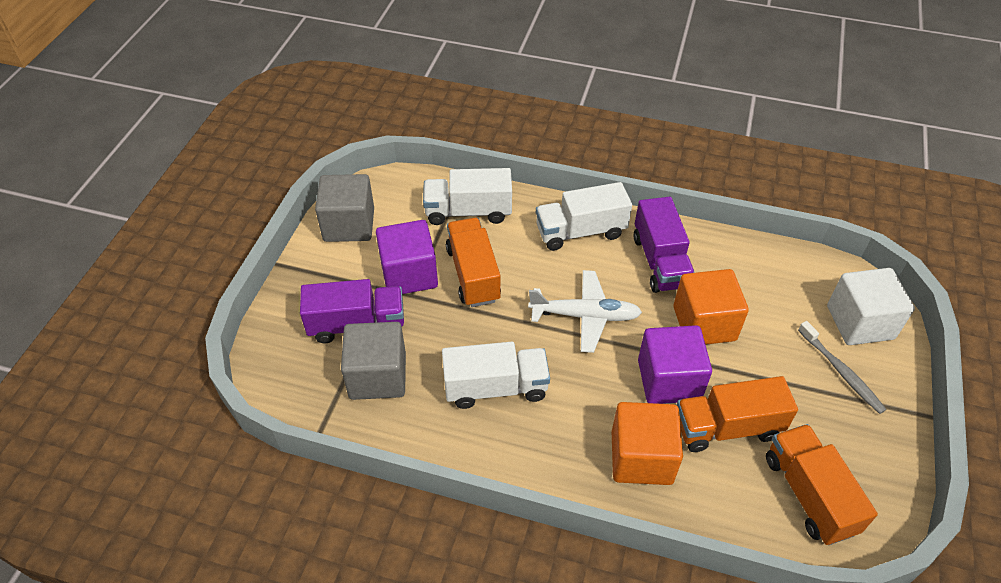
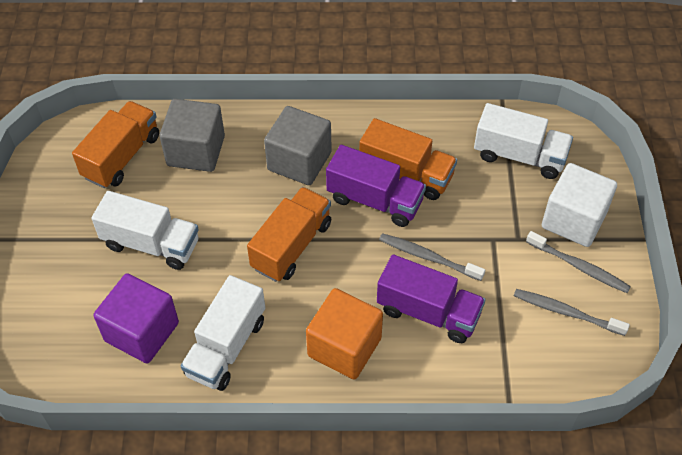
grey toothbrush: 1 -> 3
orange cube: 2 -> 1
purple cube: 2 -> 1
white plane: 1 -> 0

